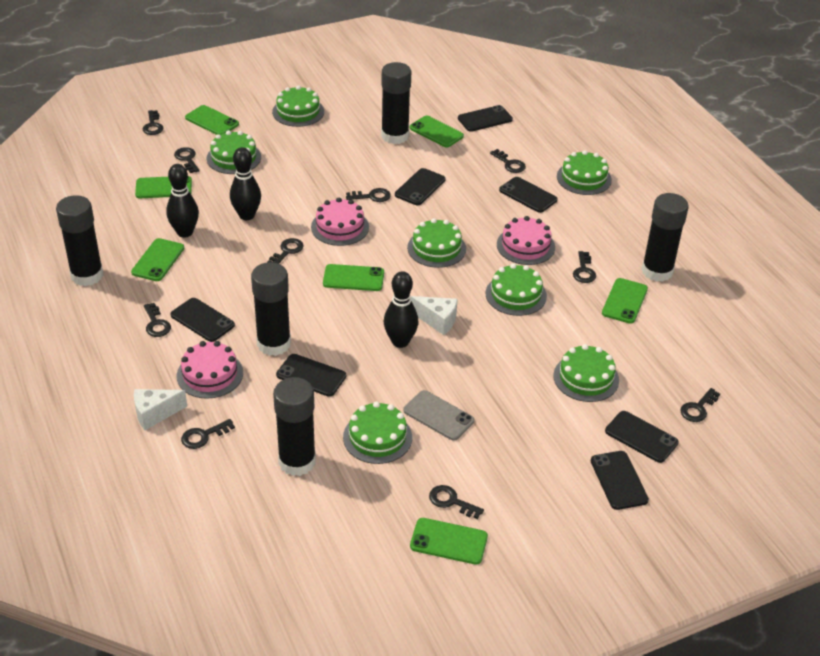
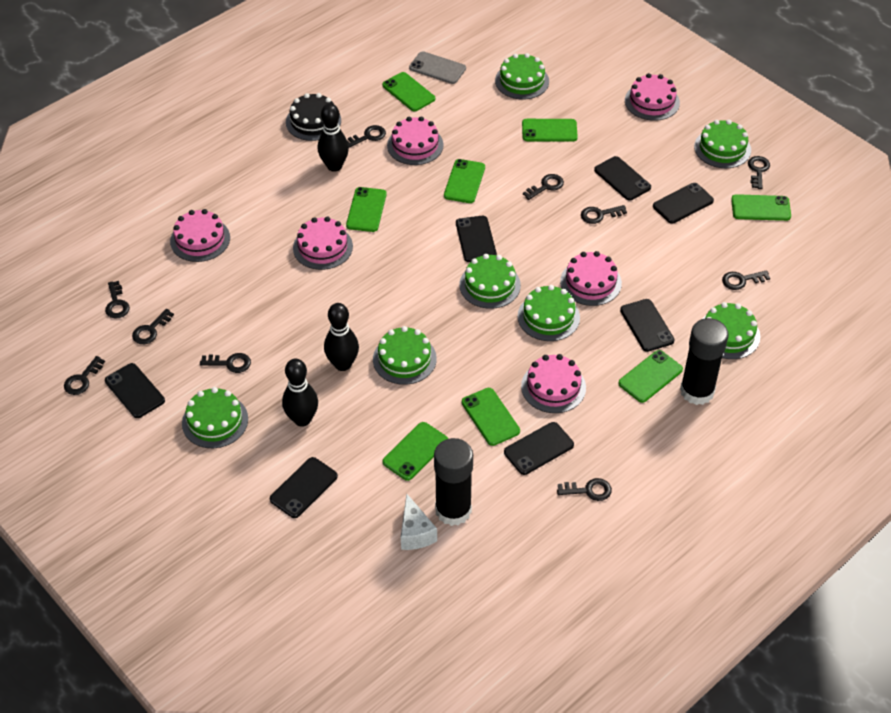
black cake: 0 -> 1
black glue stick: 5 -> 2
green phone: 7 -> 8
pink cake: 3 -> 6
white cheese: 2 -> 1

